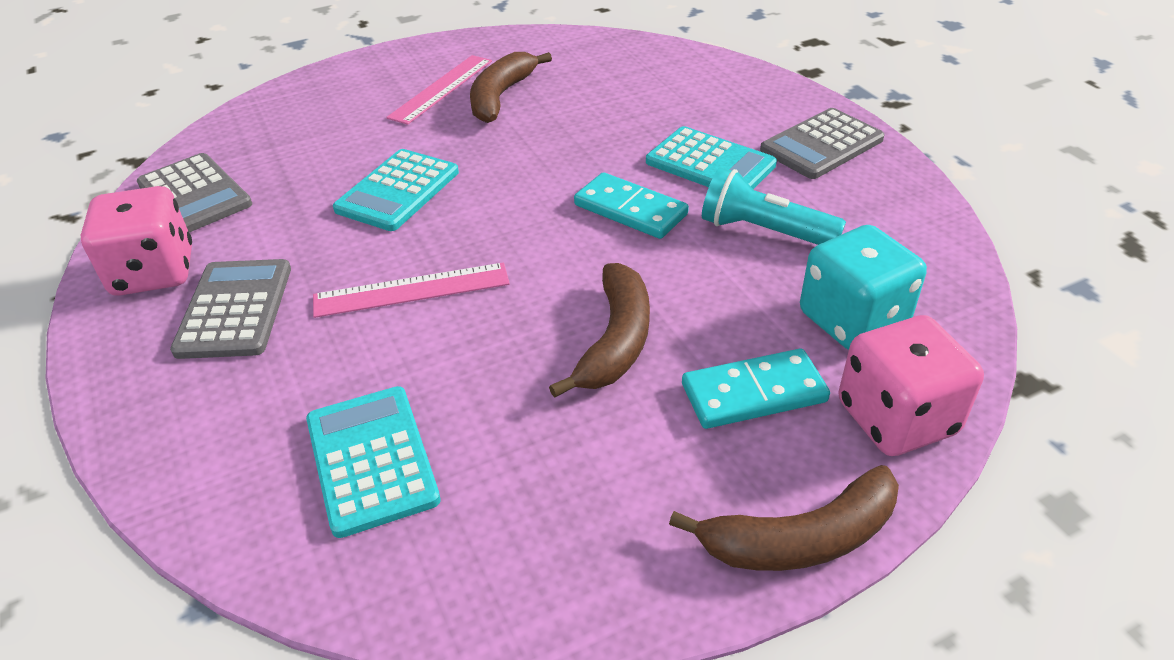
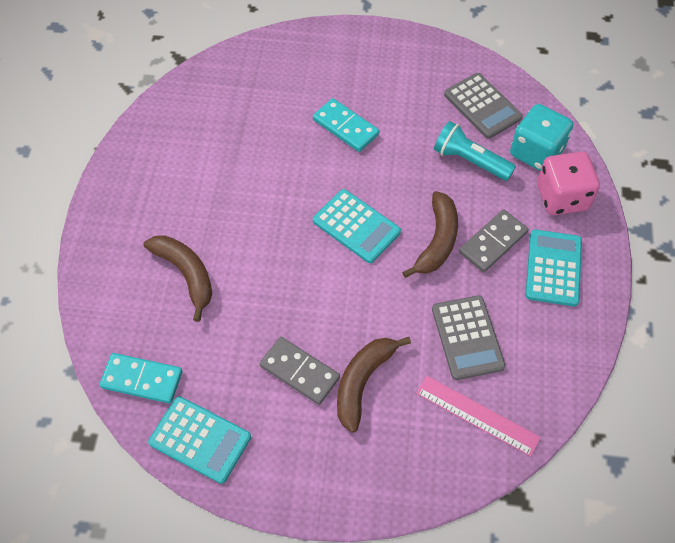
grey calculator: 3 -> 2
grey domino: 0 -> 2
pink dice: 2 -> 1
pink ruler: 2 -> 1

